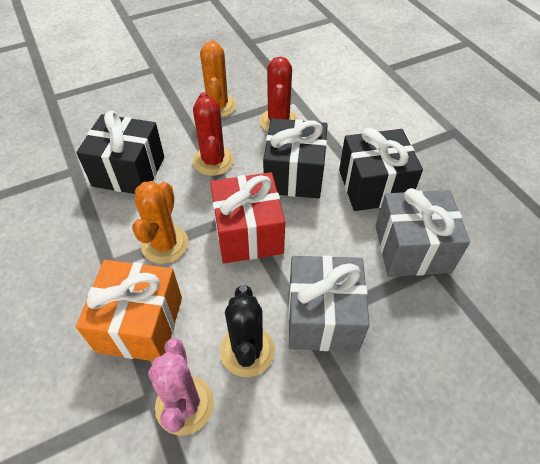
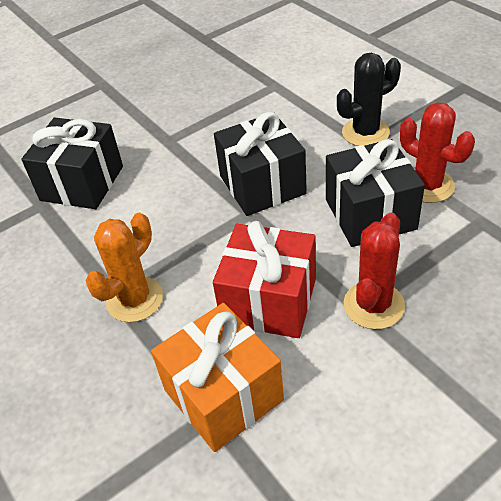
grey gift: 2 -> 0
orange cactus: 2 -> 1
pink cactus: 1 -> 0

